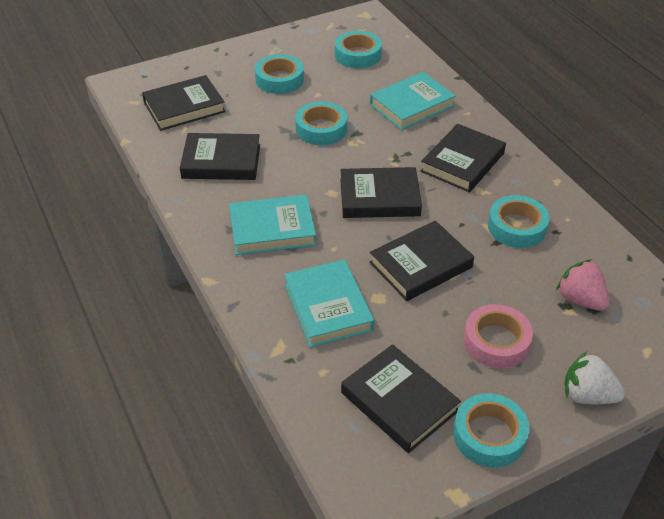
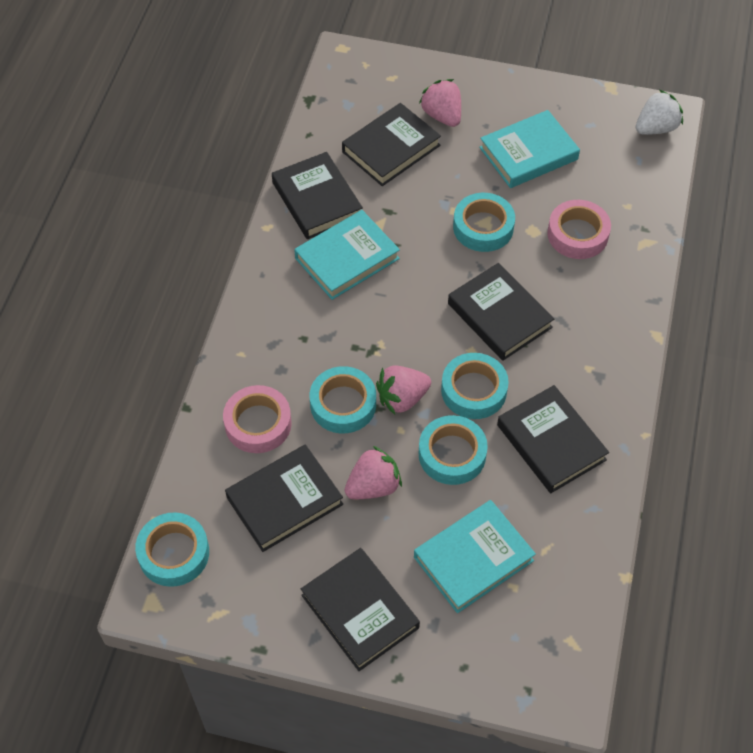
pink strawberry: 1 -> 3
pink tape: 1 -> 2

